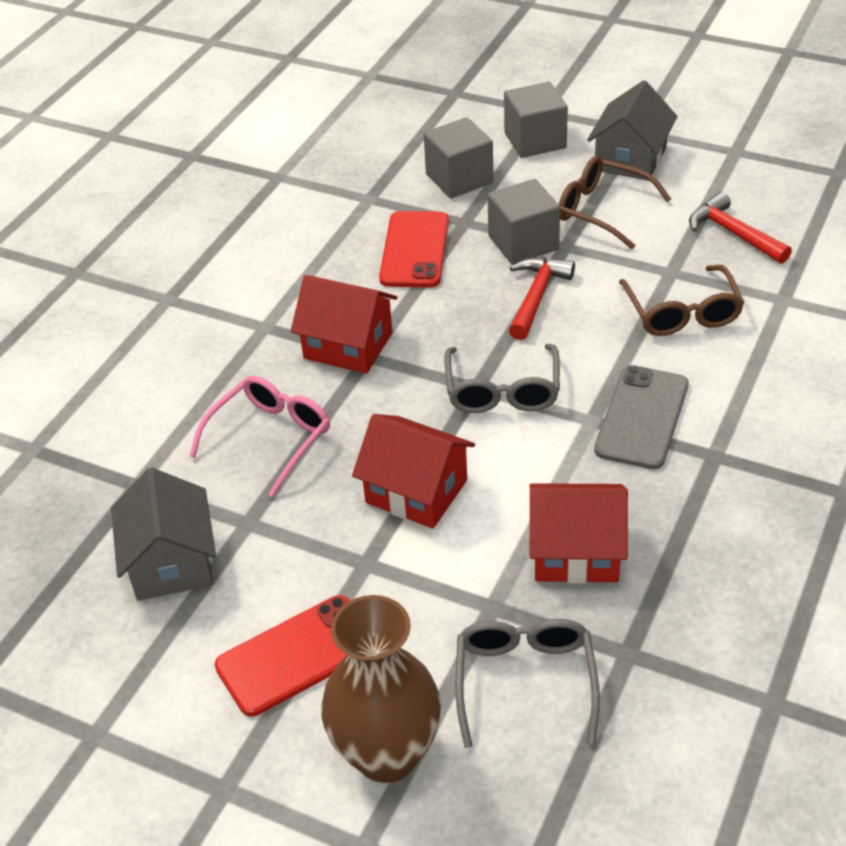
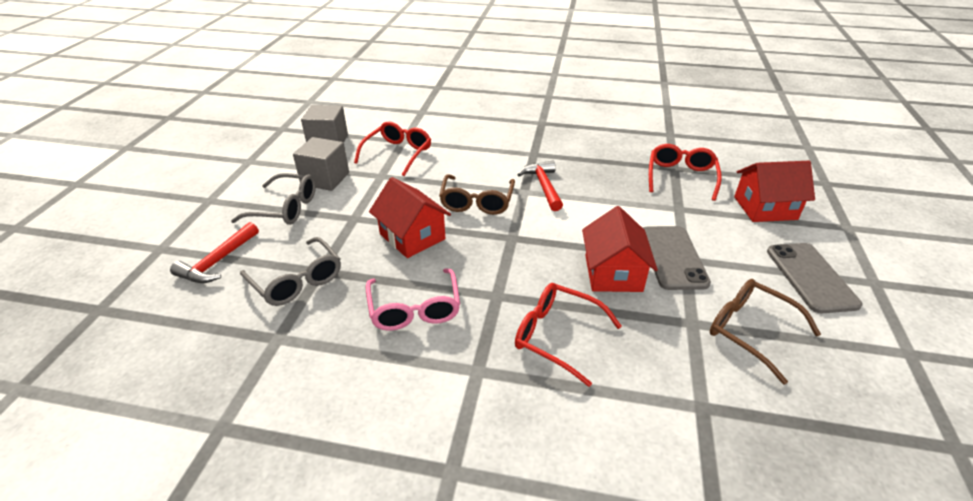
brown vase: 1 -> 0
grey cube: 3 -> 2
grey house: 2 -> 0
grey phone: 1 -> 2
red glasses: 0 -> 3
red phone: 2 -> 0

